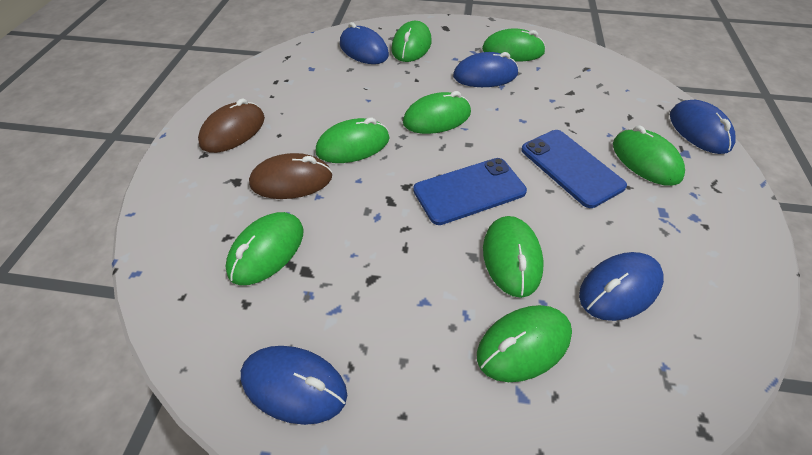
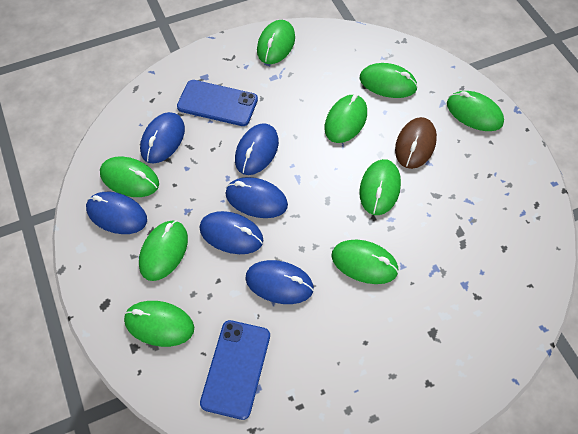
blue mouse: 5 -> 6
brown mouse: 2 -> 1
green mouse: 8 -> 9

